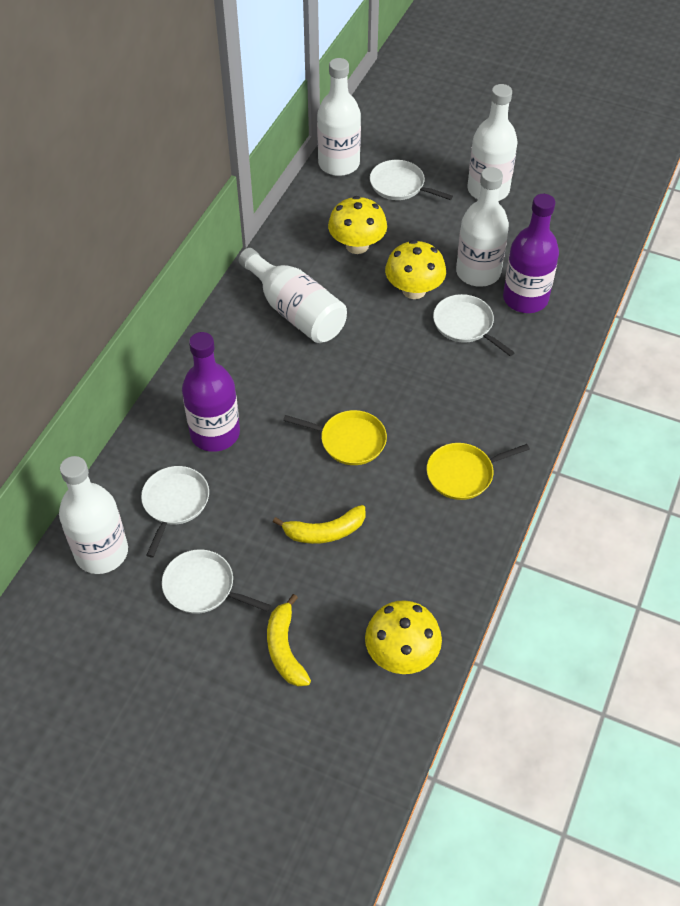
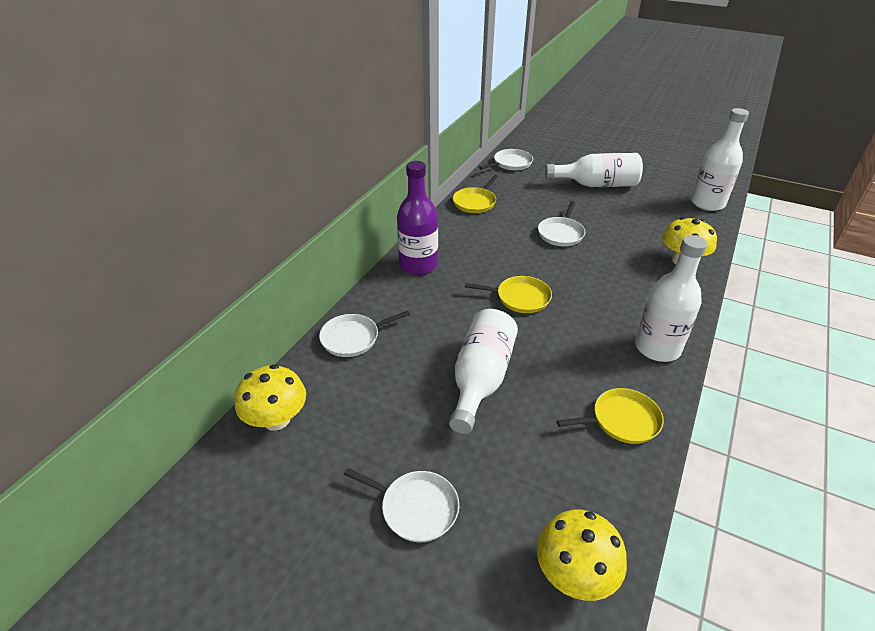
purple bottle: 2 -> 1
white bottle: 5 -> 4
yellow banana: 2 -> 0
yellow pan: 2 -> 3

